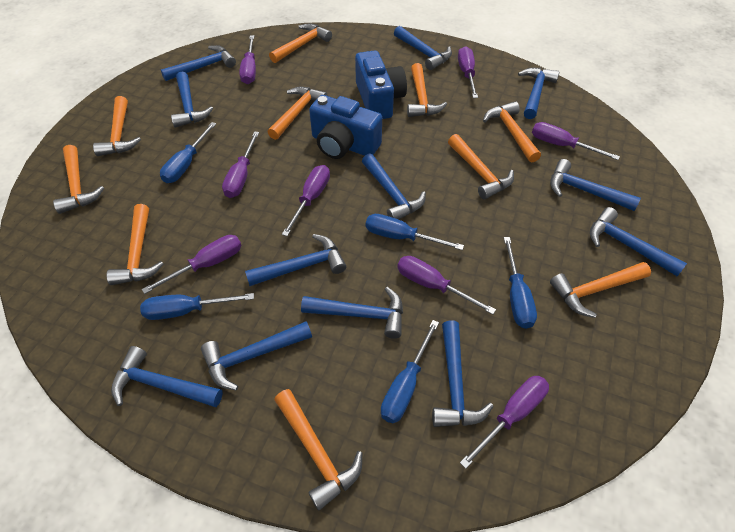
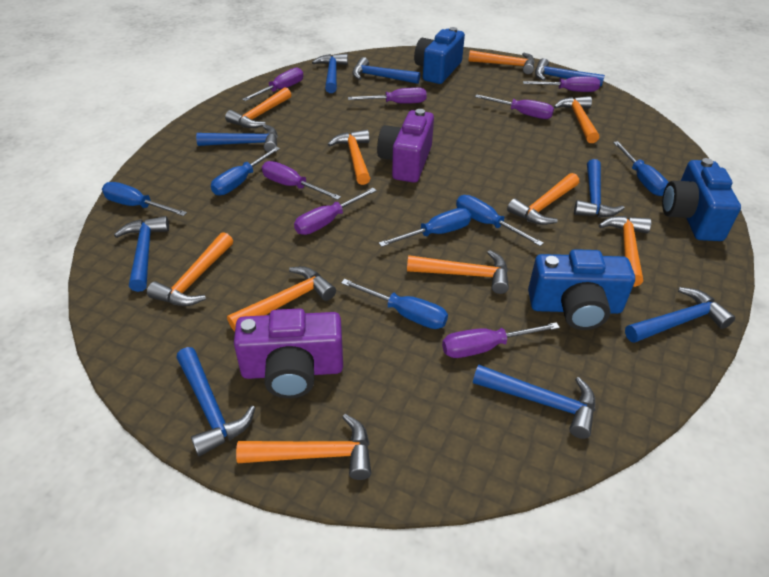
blue camera: 2 -> 3
blue hammer: 12 -> 9
blue screwdriver: 5 -> 6
purple camera: 0 -> 2
purple screwdriver: 8 -> 7

